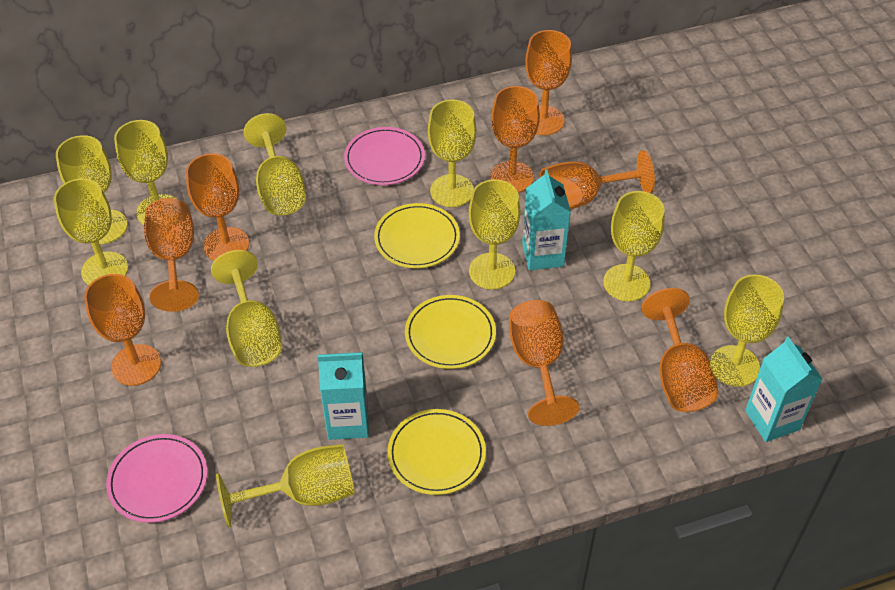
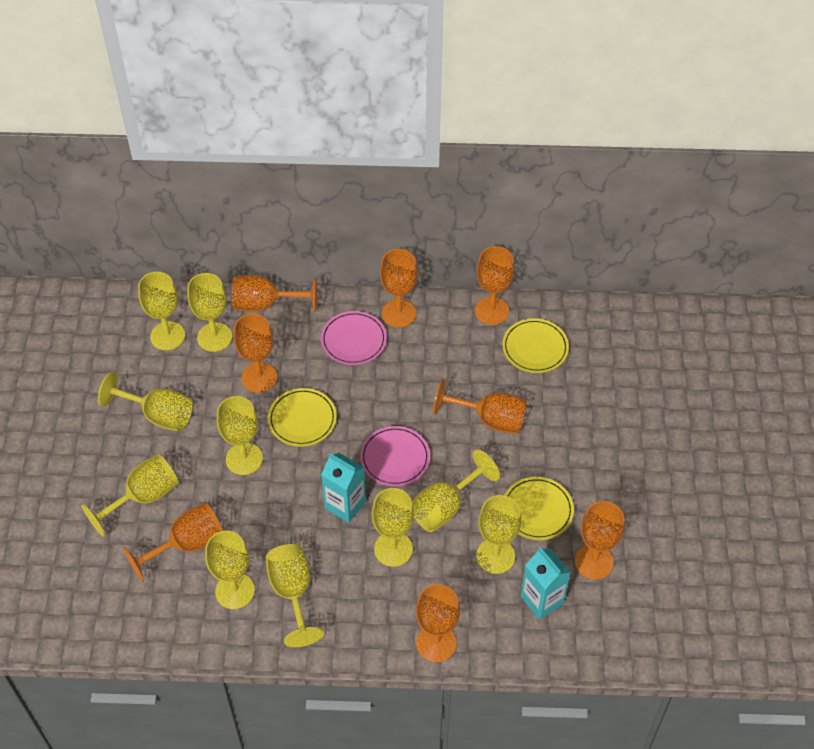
turquoise carton: 3 -> 2

